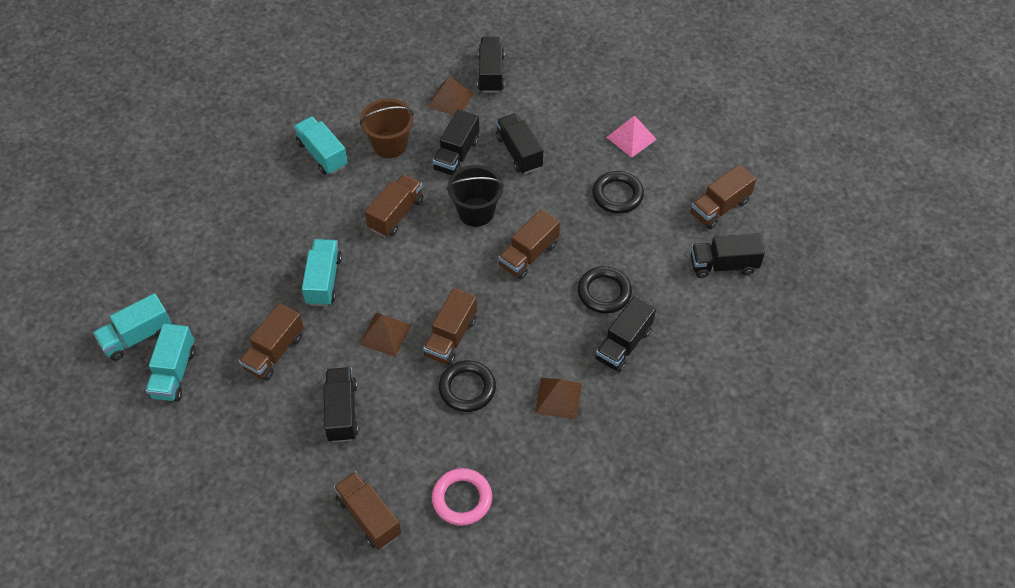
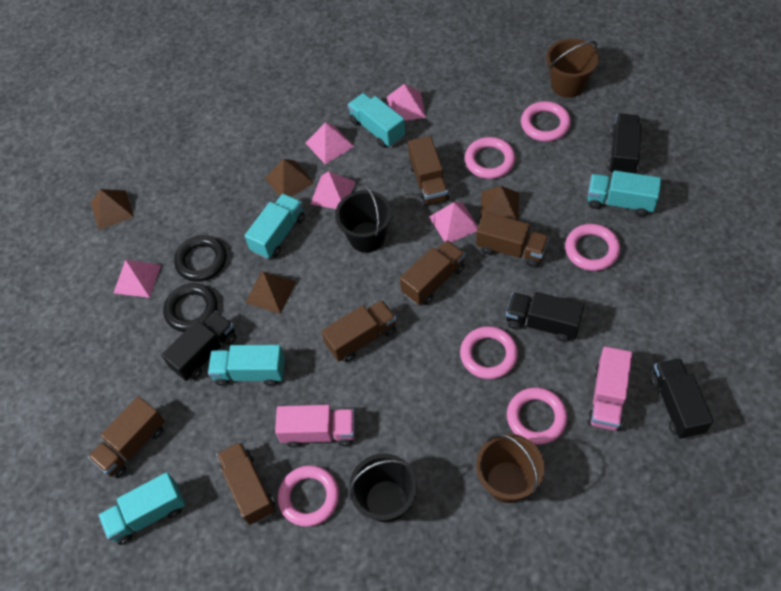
black bucket: 1 -> 2
black ring: 3 -> 2
black truck: 6 -> 4
brown bucket: 1 -> 2
brown pyramid: 3 -> 4
pink pyramid: 1 -> 5
pink ring: 1 -> 6
pink truck: 0 -> 2
turquoise truck: 4 -> 5

